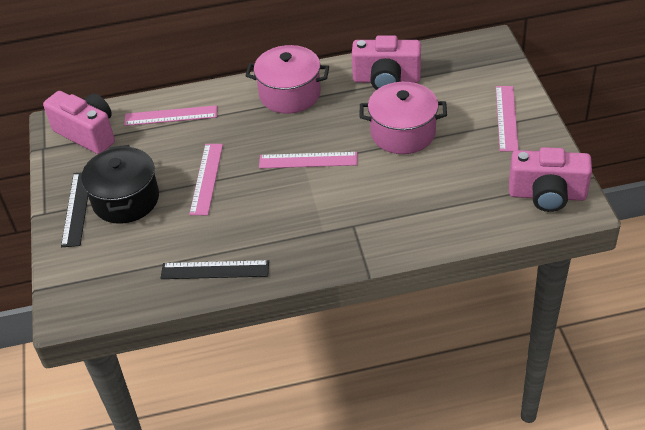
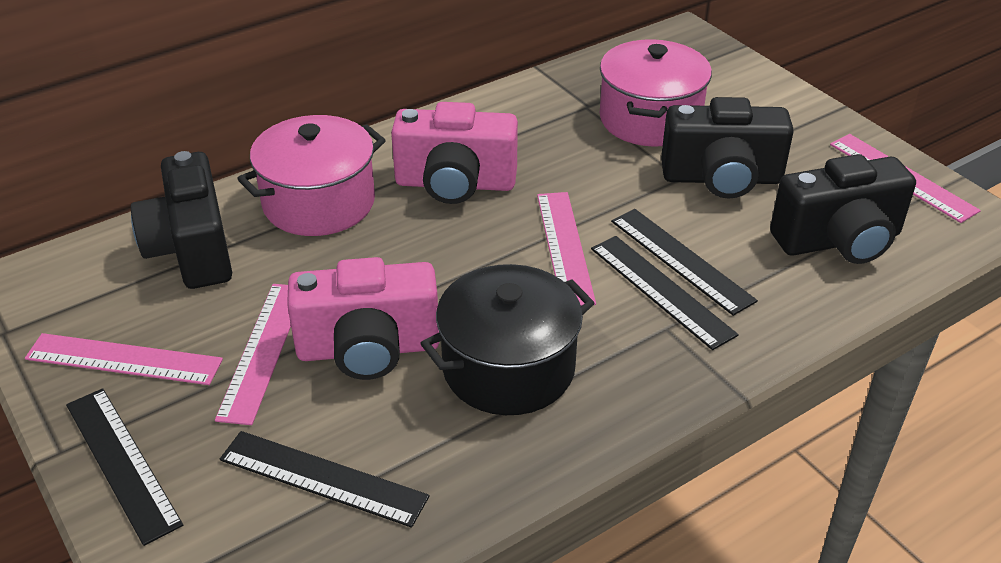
black camera: 0 -> 3
black ruler: 2 -> 4
pink camera: 3 -> 2

